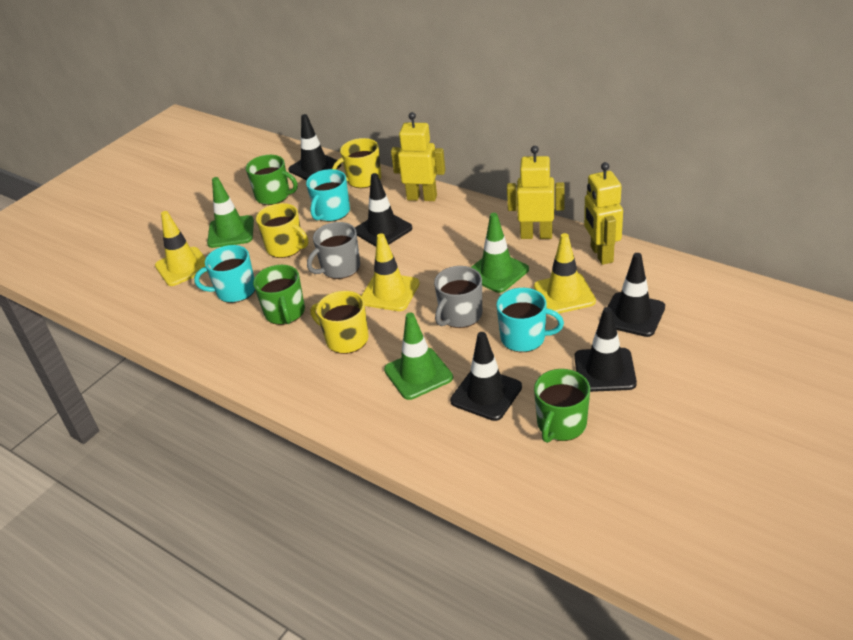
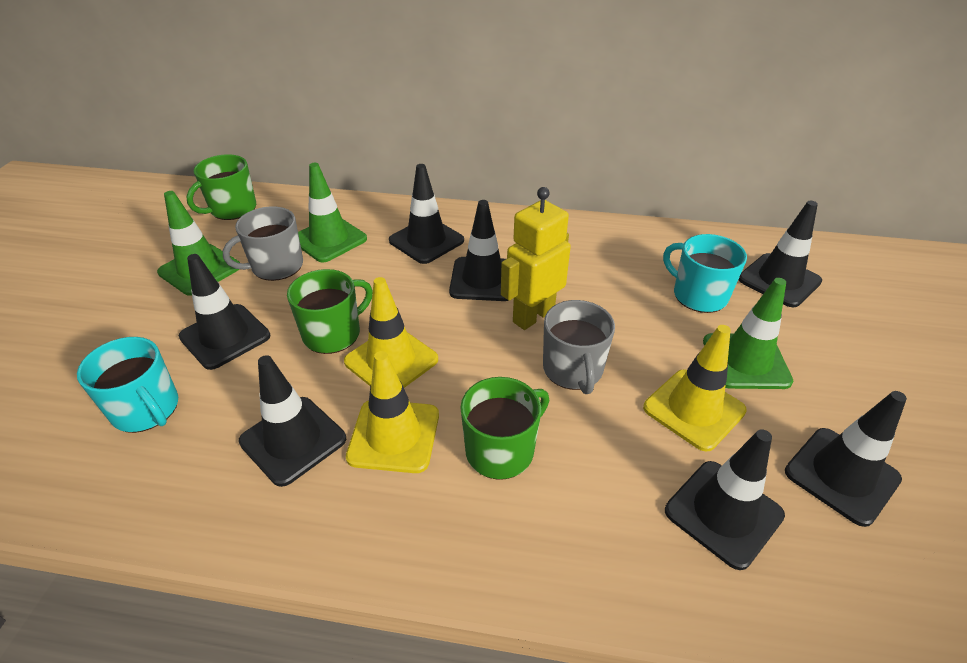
black traffic cone: 5 -> 7
turquoise mug: 3 -> 2
yellow mug: 3 -> 0
yellow robot: 3 -> 1

